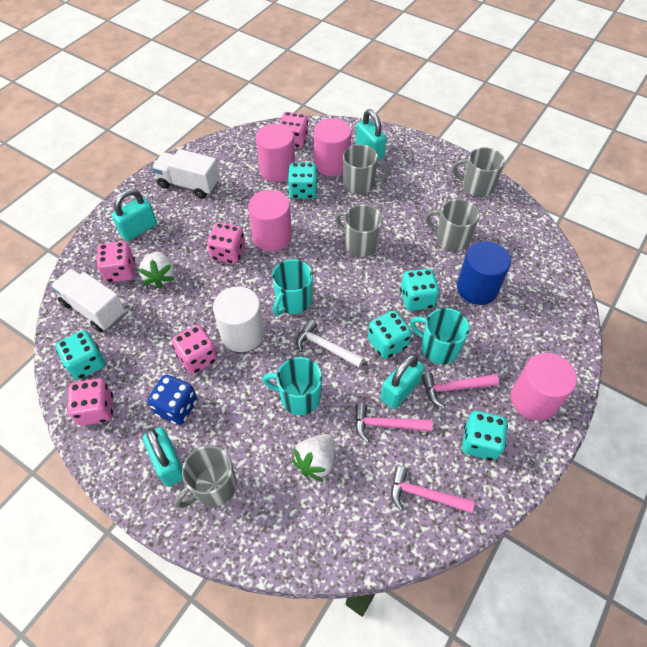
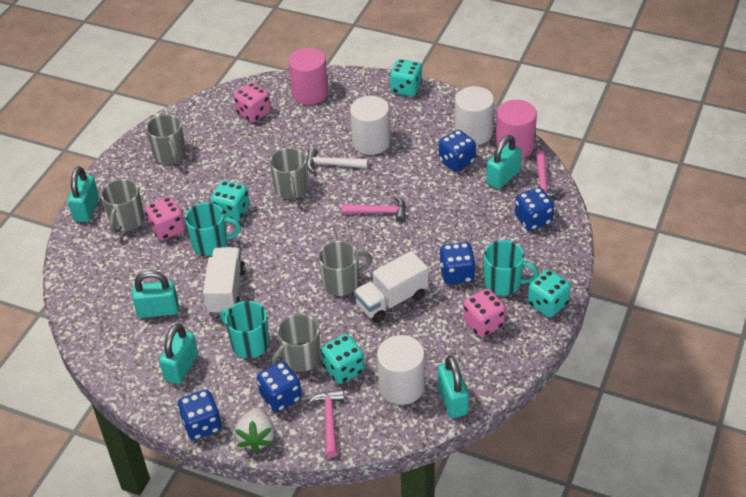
blue cylinder: 1 -> 0
blue dice: 1 -> 5
pink cylinder: 4 -> 2
pink dice: 5 -> 3
turquoise dice: 5 -> 4
turquoise padlock: 4 -> 5
white cylinder: 1 -> 3
white strawberry: 2 -> 1

